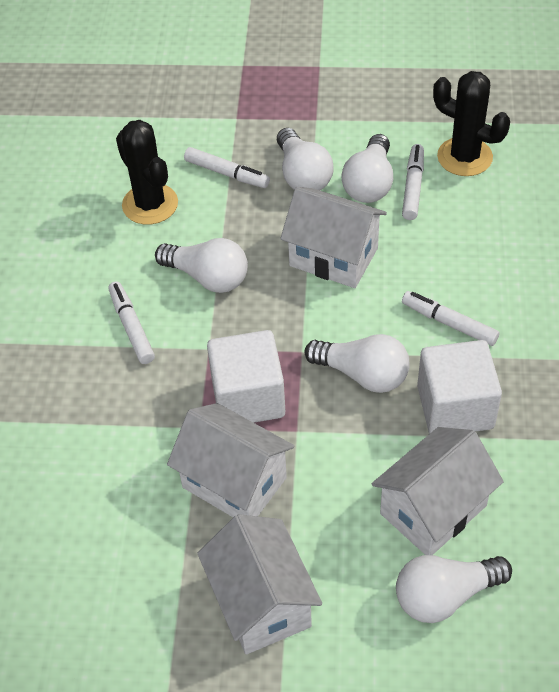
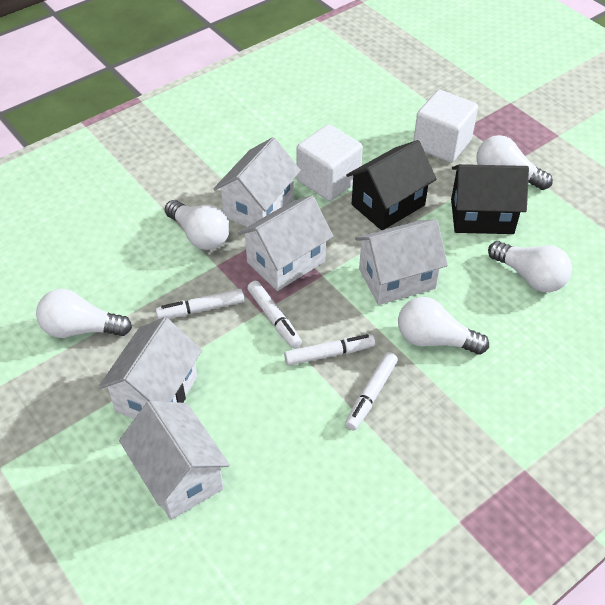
black cactus: 2 -> 0
black house: 0 -> 2
white house: 4 -> 5

